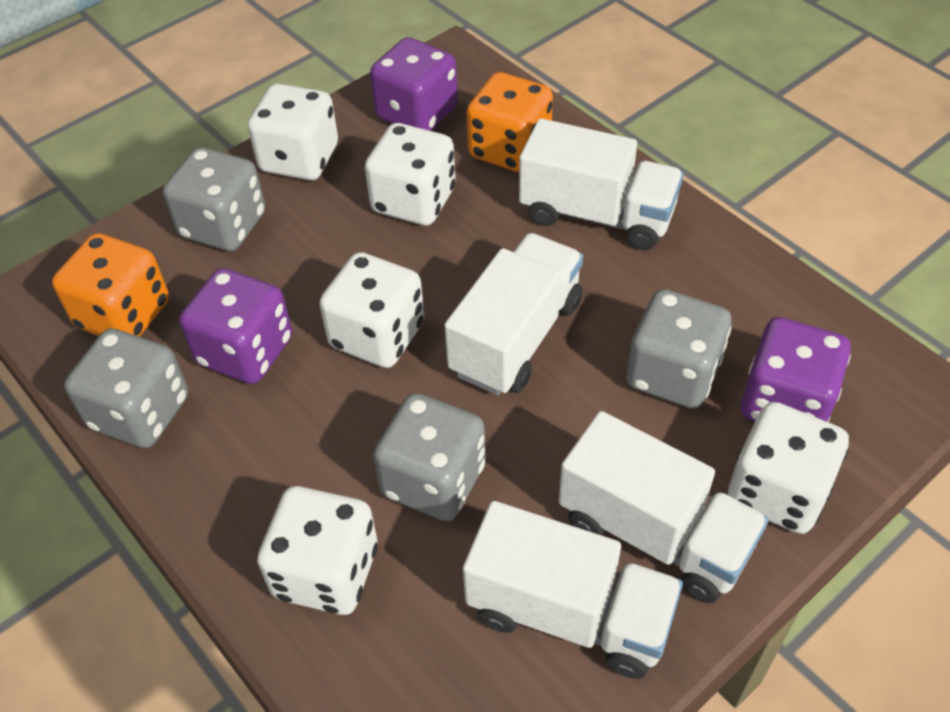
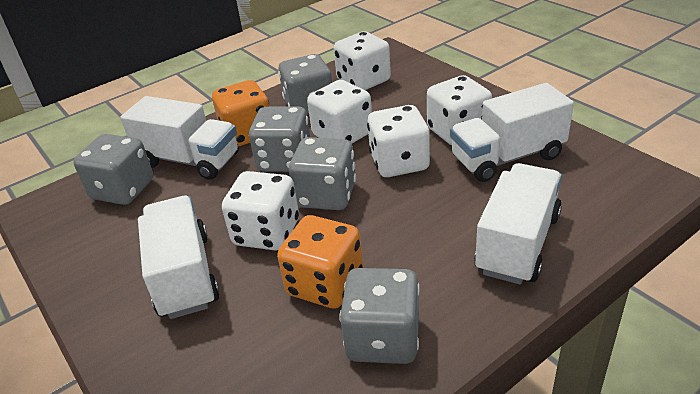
grey dice: 4 -> 5
purple dice: 3 -> 0

